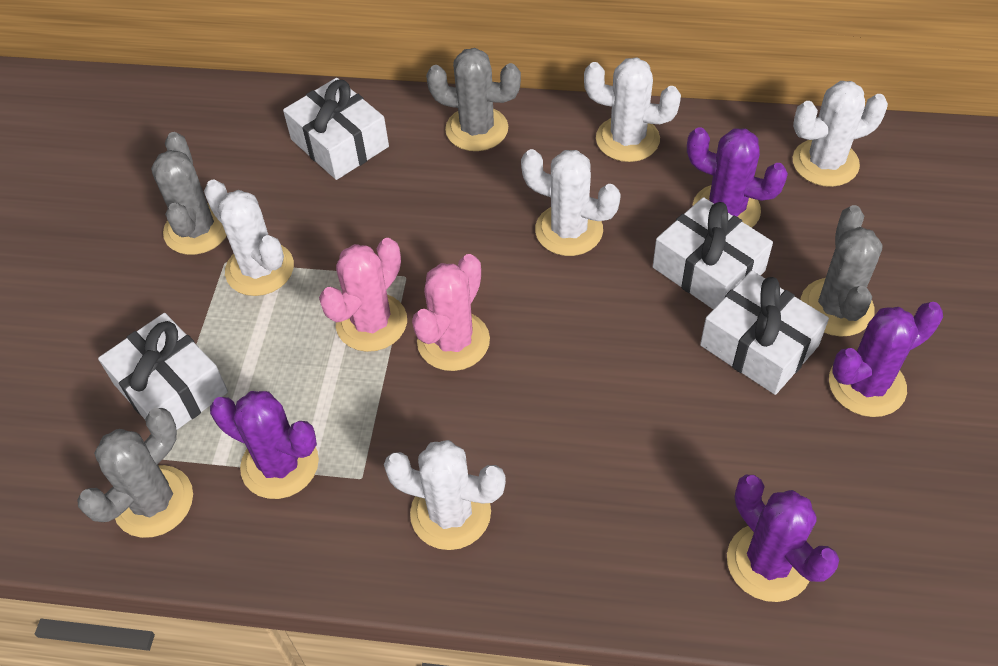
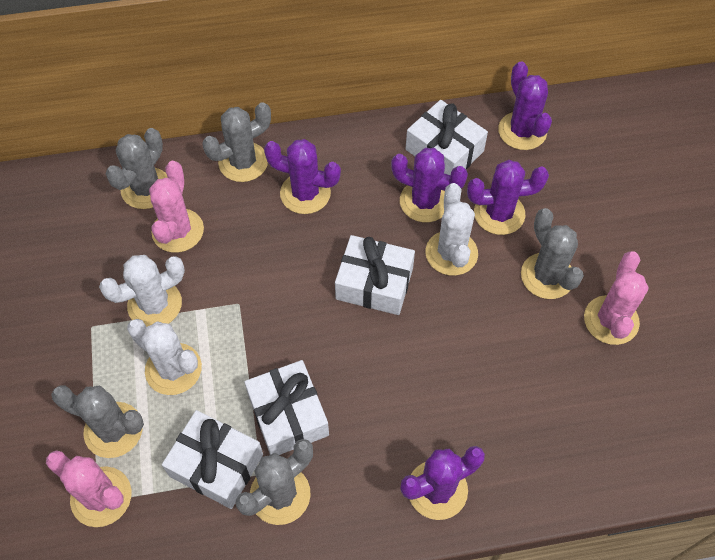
grey cactus: 4 -> 5
pink cactus: 2 -> 3
purple cactus: 4 -> 5
white cactus: 5 -> 3

